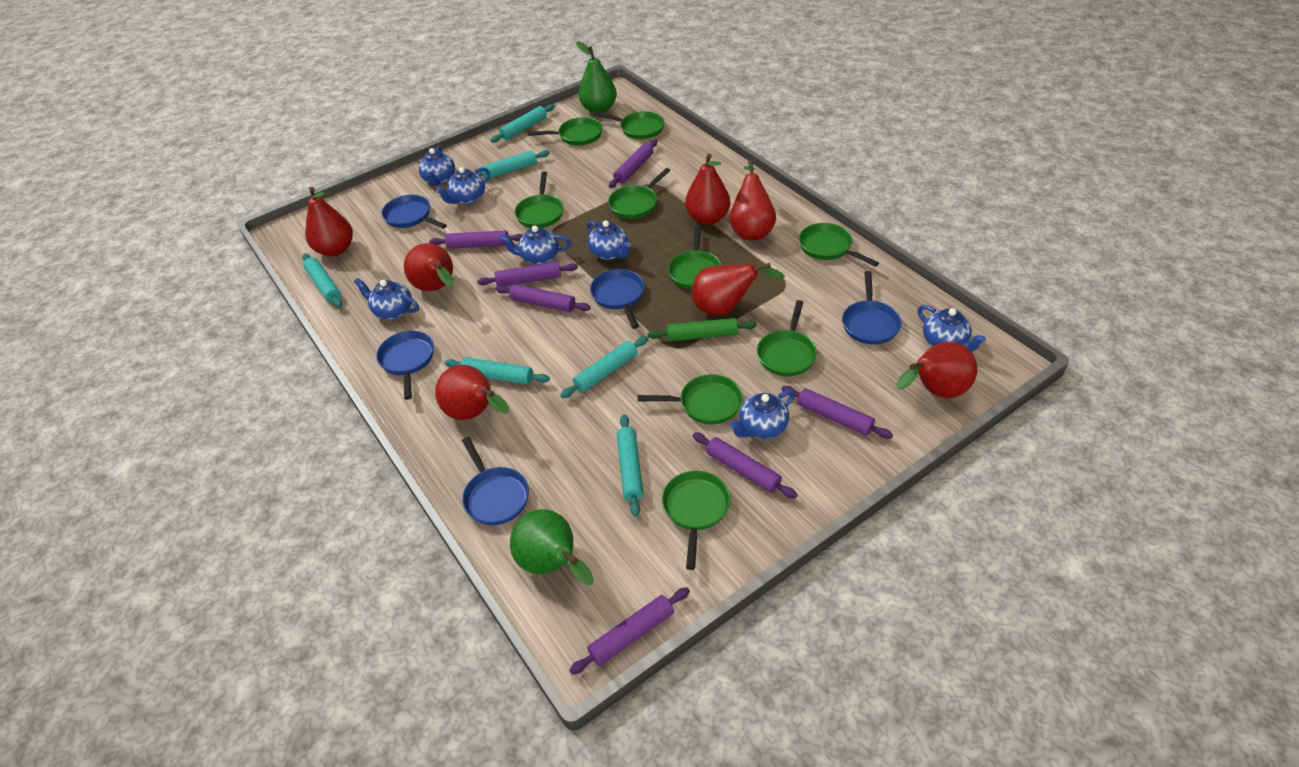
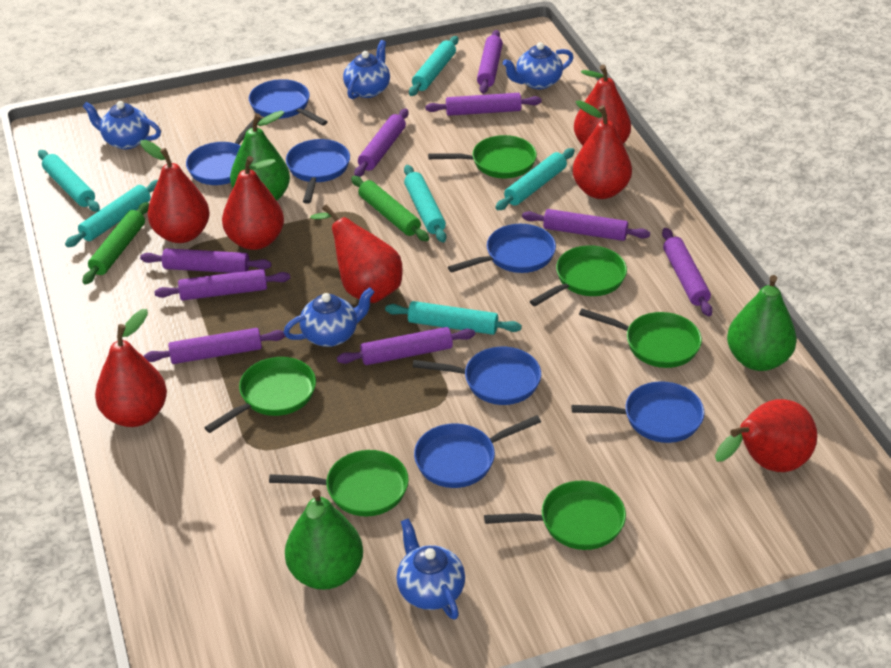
blue pan: 5 -> 7
blue teapot: 7 -> 5
green pan: 9 -> 6
green pear: 2 -> 3
green rolling pin: 1 -> 2
purple rolling pin: 7 -> 9

